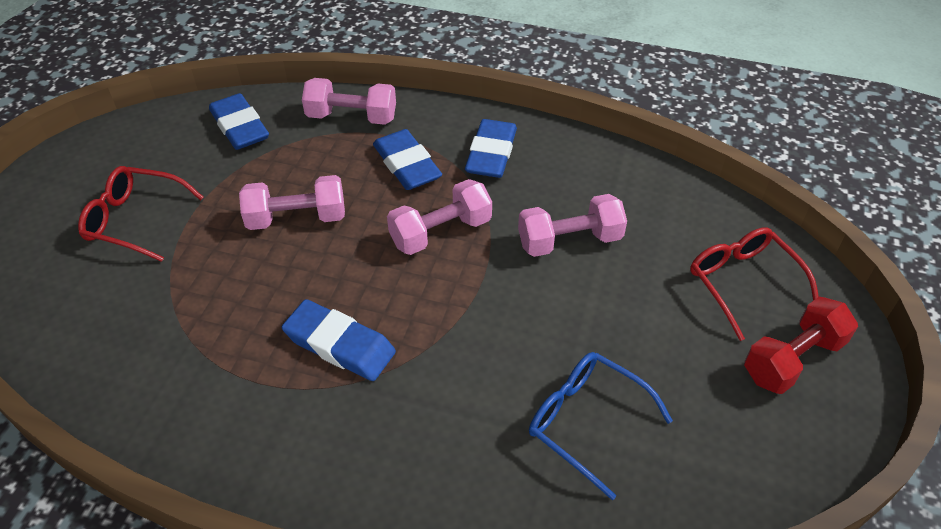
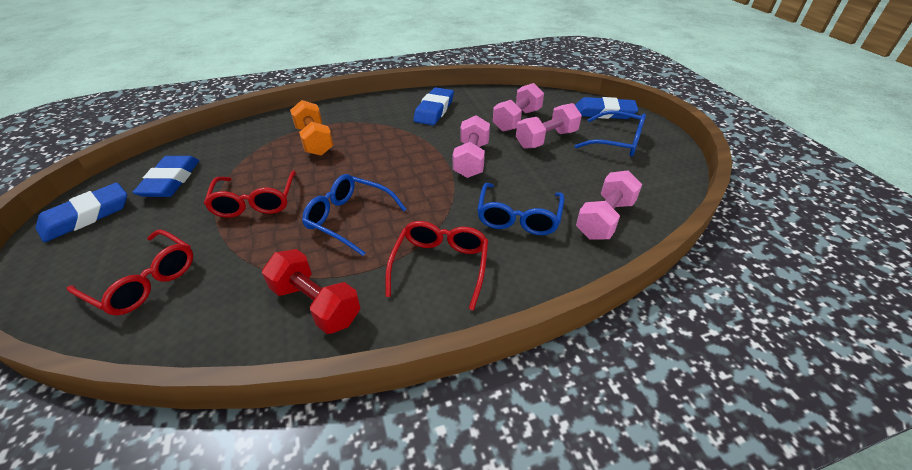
blue glasses: 1 -> 3
orange dumbbell: 0 -> 1
red glasses: 2 -> 3

